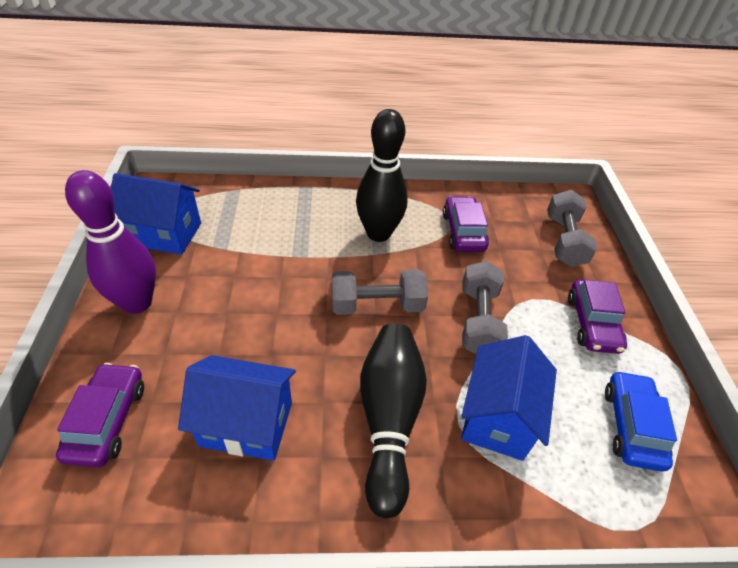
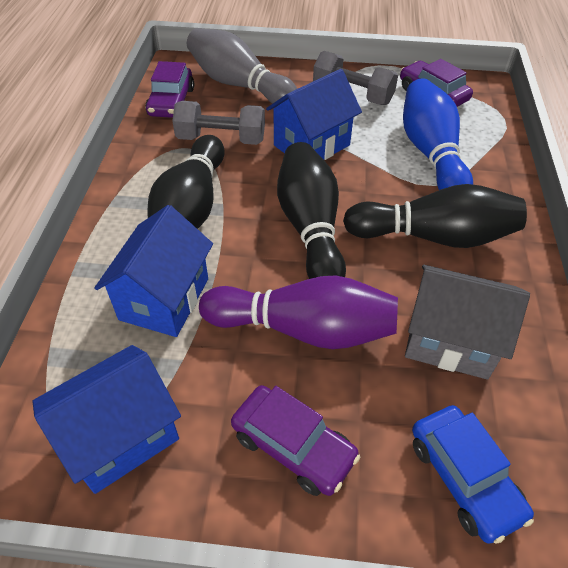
black bowling pin: 2 -> 3
blue bowling pin: 0 -> 1
grey bowling pin: 0 -> 1
grey dumbbell: 3 -> 2
grey house: 0 -> 1

